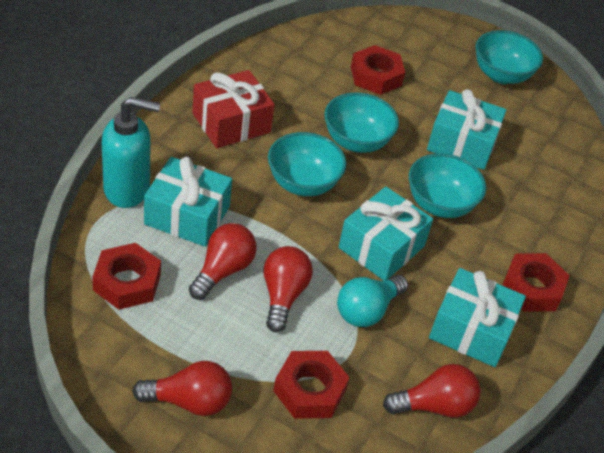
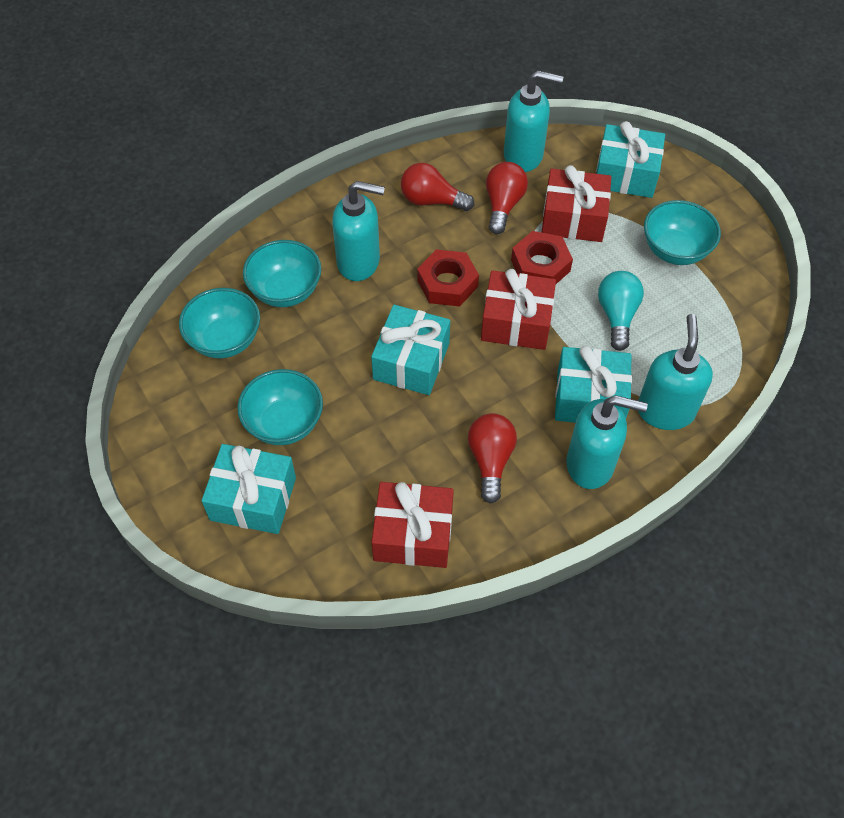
red gift: 1 -> 3
red light bulb: 4 -> 3
red nut: 4 -> 2
turquoise soap dispenser: 1 -> 4

